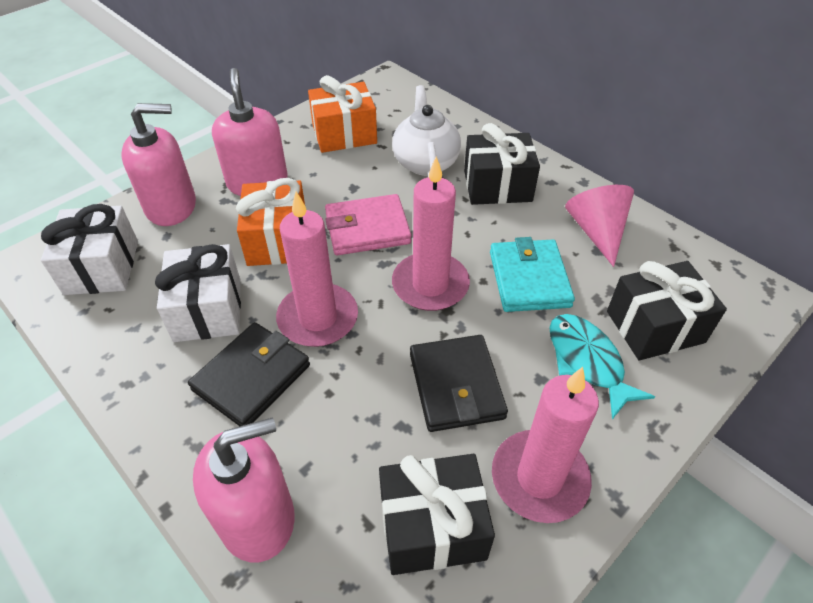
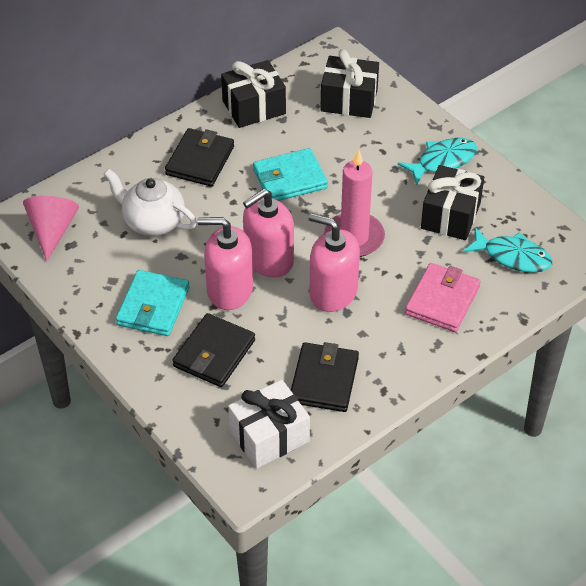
black wallet: 2 -> 3
orange gift: 2 -> 0
pink candle: 3 -> 1
turquoise fish: 1 -> 2
turquoise wallet: 1 -> 2
white gift: 2 -> 1

